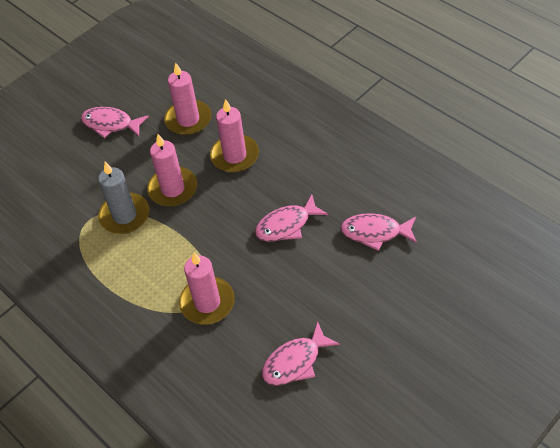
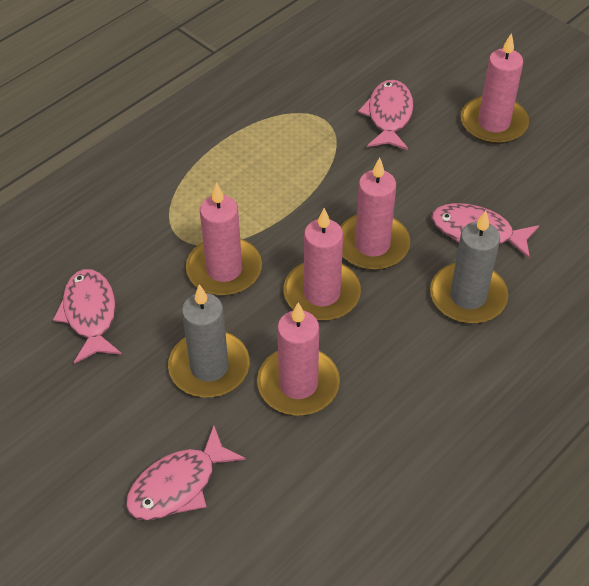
grey candle: 1 -> 2
pink candle: 4 -> 5

